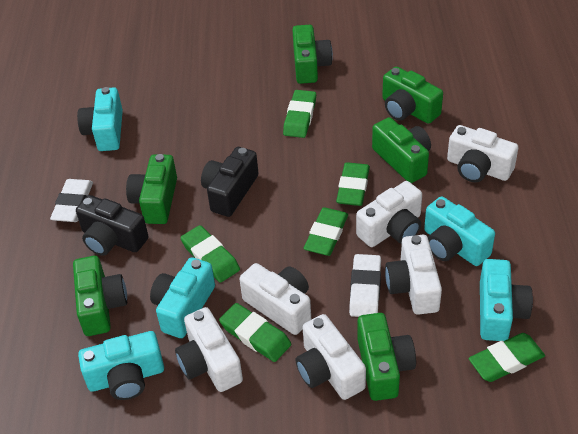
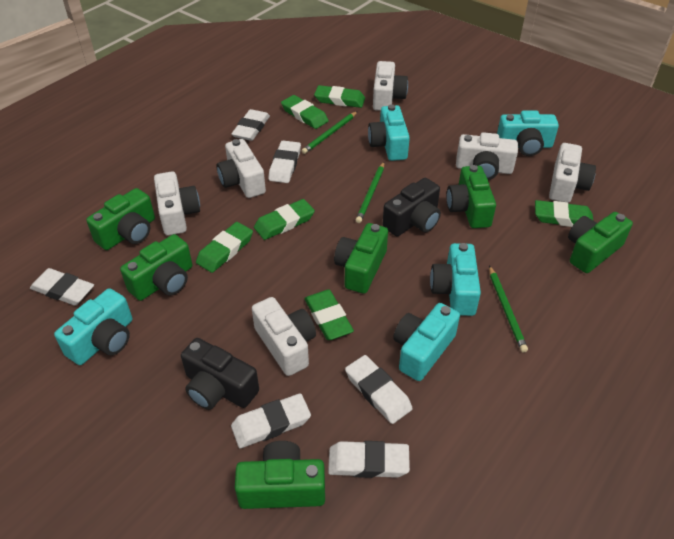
green pencil: 0 -> 3
white eraser: 2 -> 6

